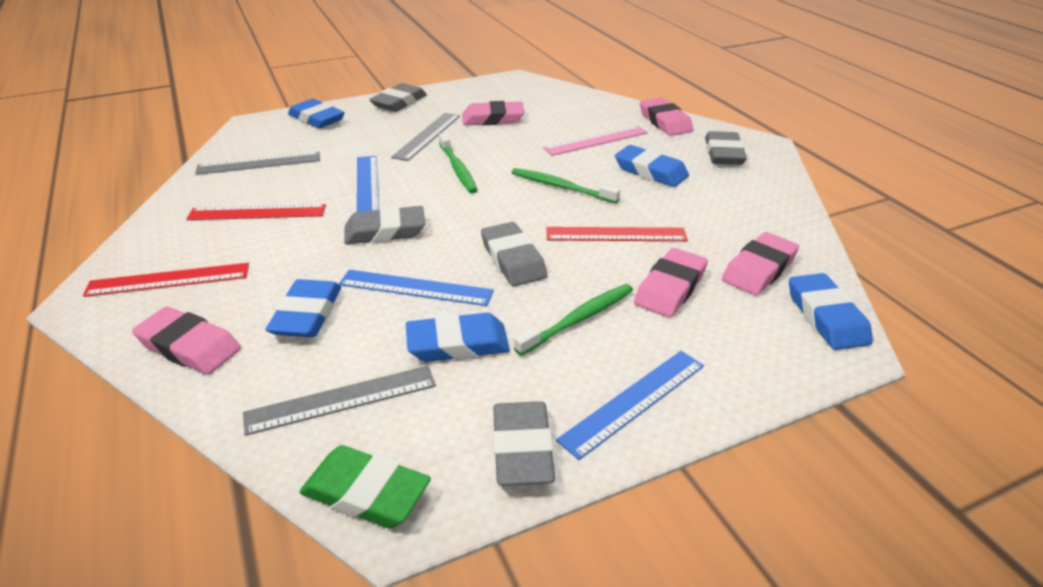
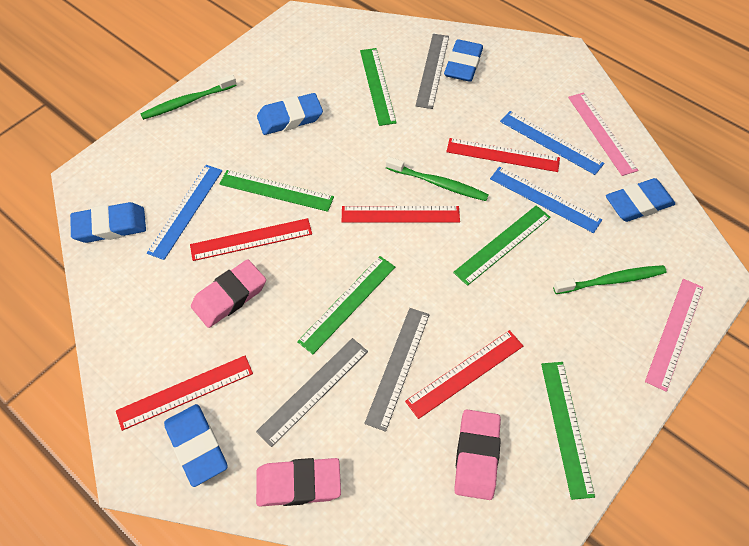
green eraser: 1 -> 0
green ruler: 0 -> 5
grey eraser: 5 -> 0
pink eraser: 5 -> 3
pink ruler: 1 -> 2
red ruler: 3 -> 5

